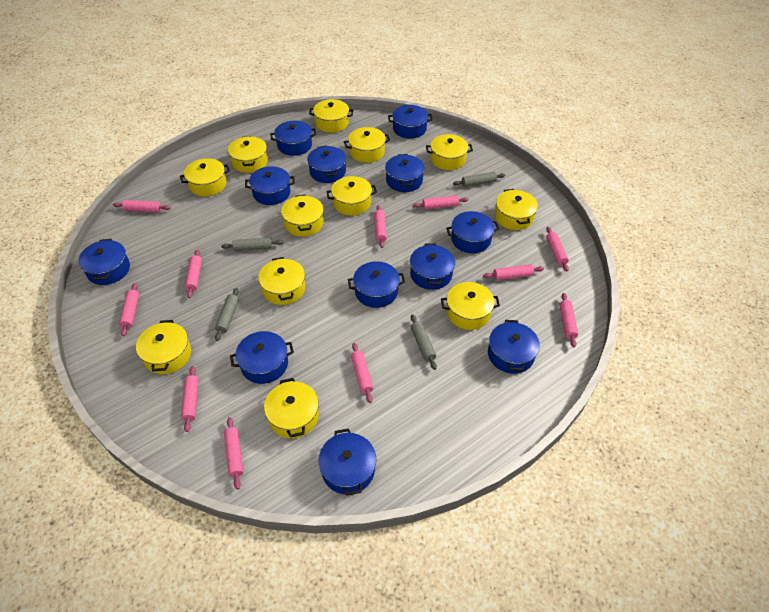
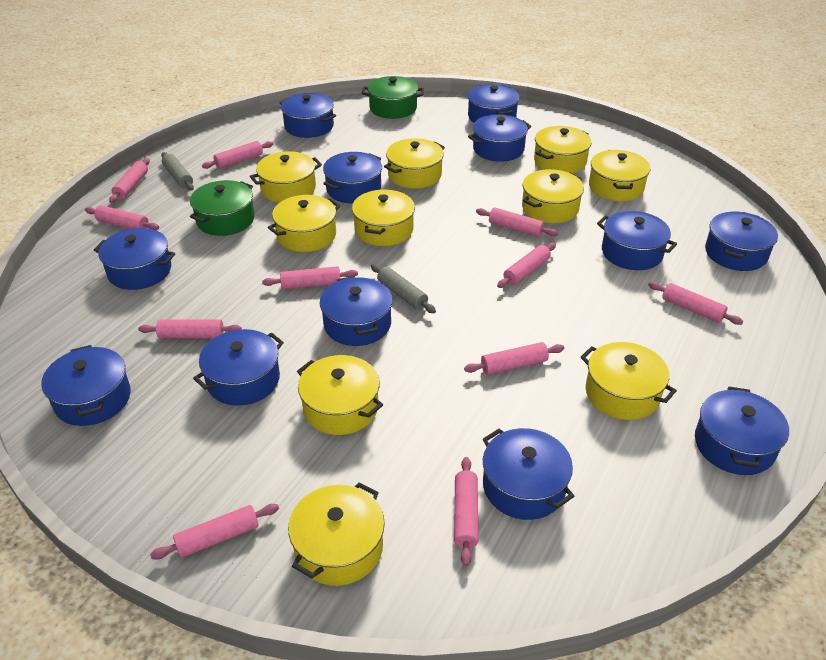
green pot: 0 -> 2
grey rolling pin: 4 -> 2
yellow pot: 12 -> 10

